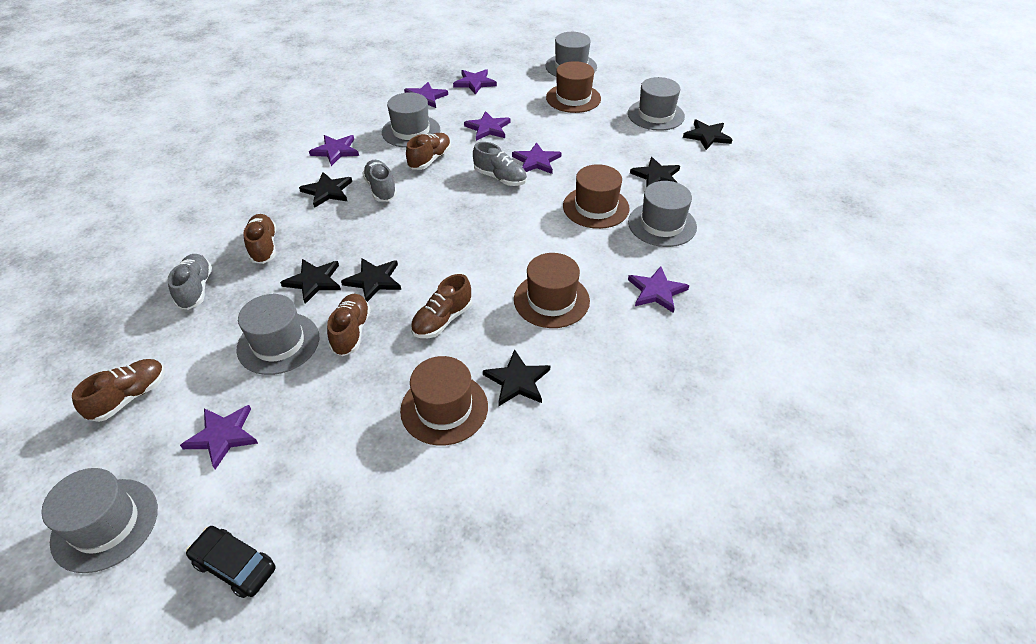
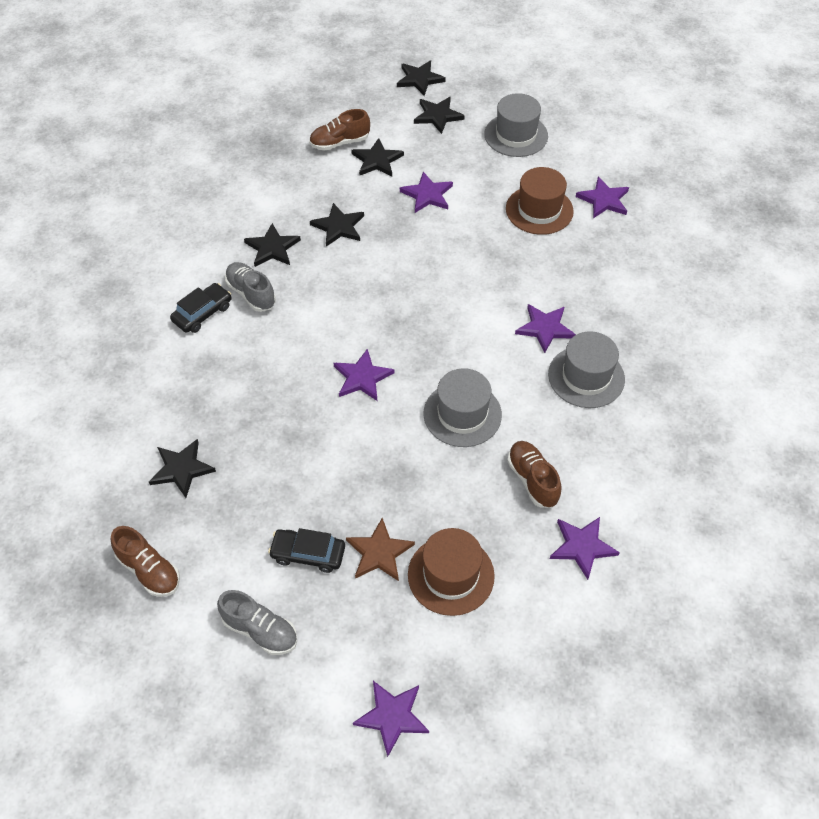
black car: 1 -> 2
brown hat: 4 -> 2
brown shoe: 5 -> 3
brown star: 0 -> 1
grey hat: 6 -> 3
grey shoe: 3 -> 2
purple star: 7 -> 6

